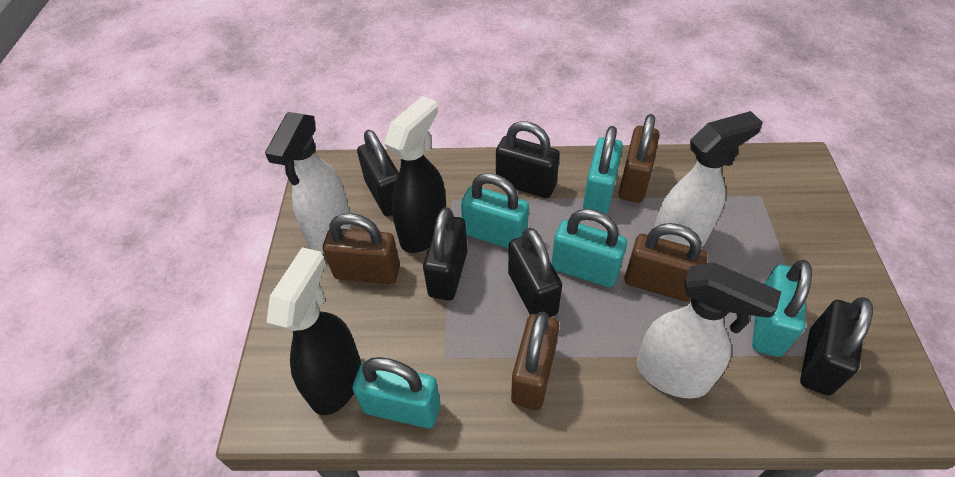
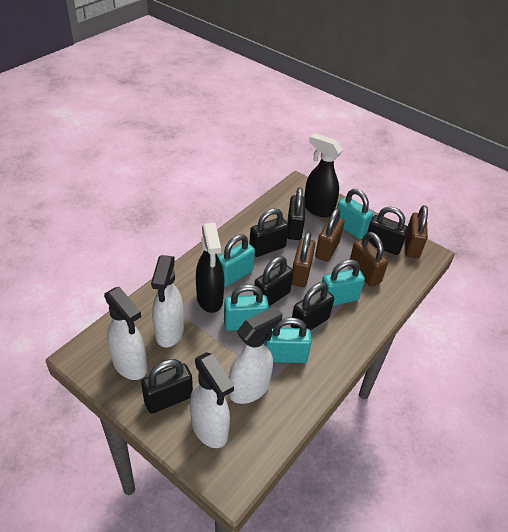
black padlock: 5 -> 6
white spray bottle: 3 -> 4

